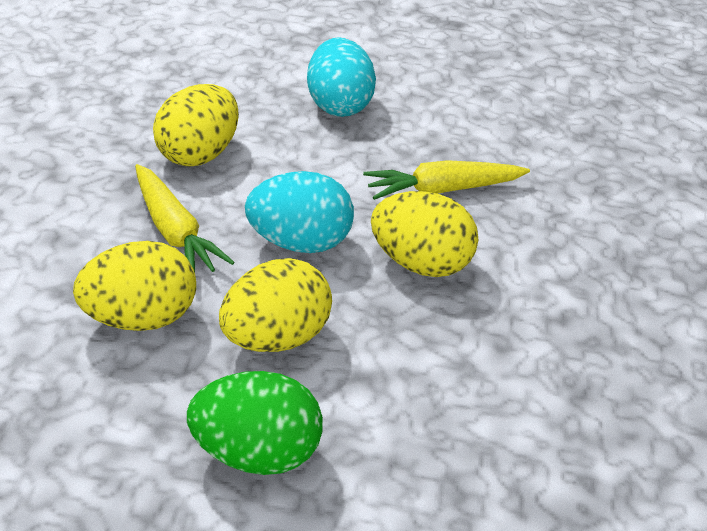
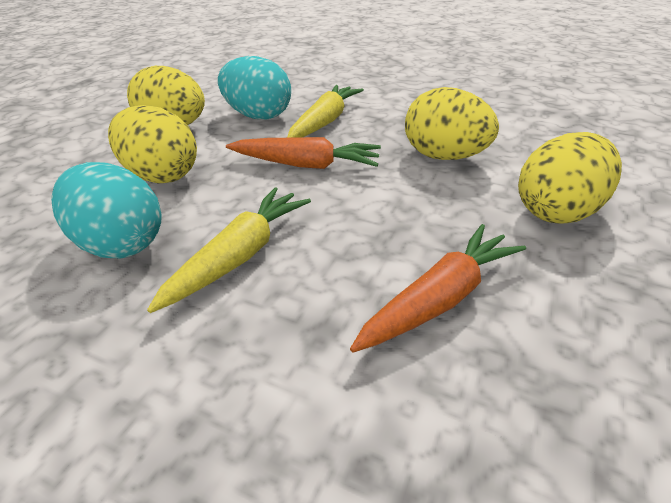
green egg: 1 -> 0
orange carrot: 0 -> 2

